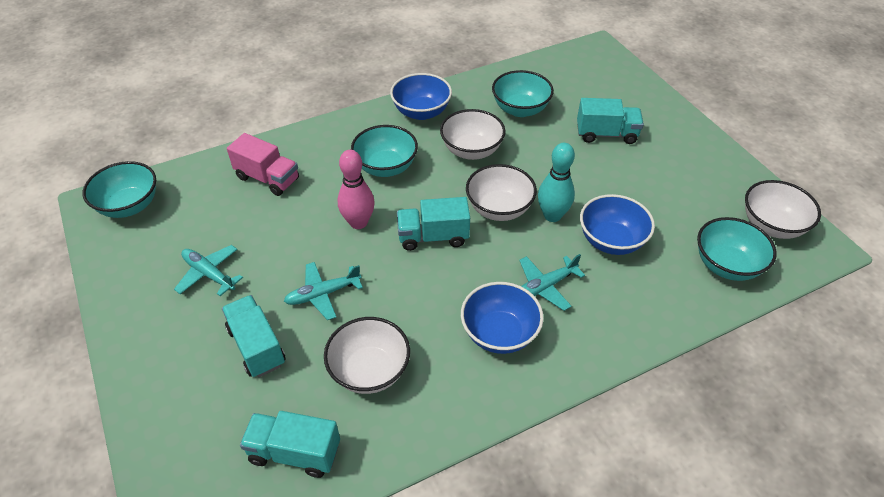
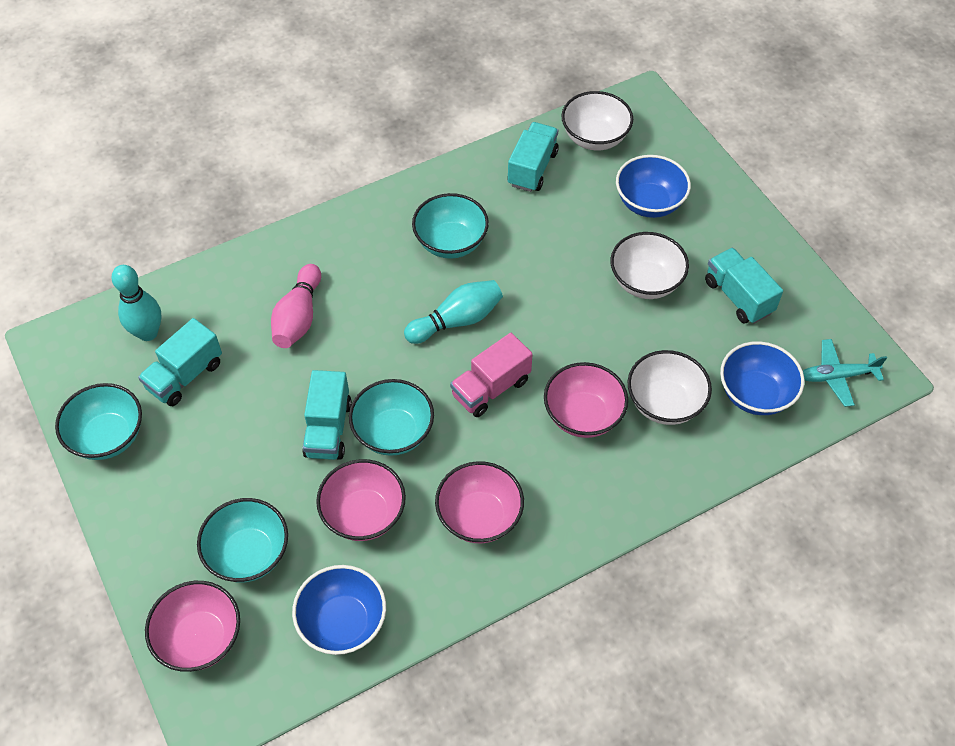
pink bowl: 0 -> 4
turquoise bowling pin: 1 -> 2
turquoise plane: 3 -> 1
white bowl: 4 -> 3

